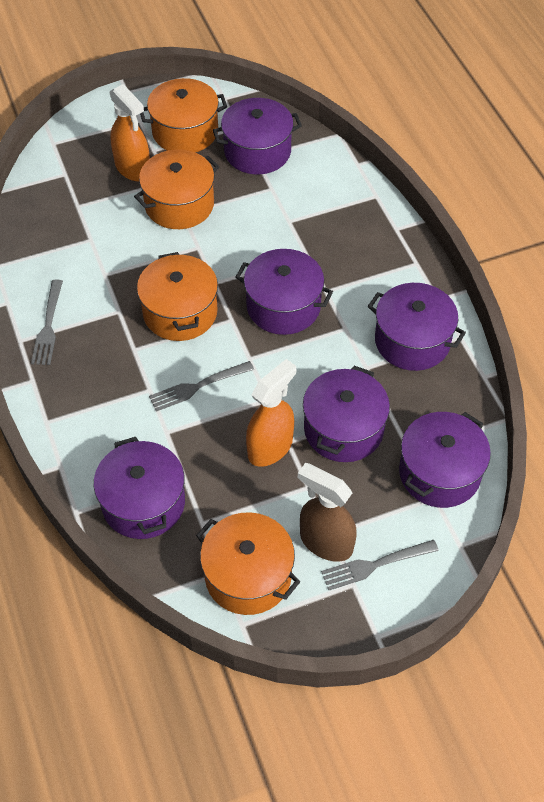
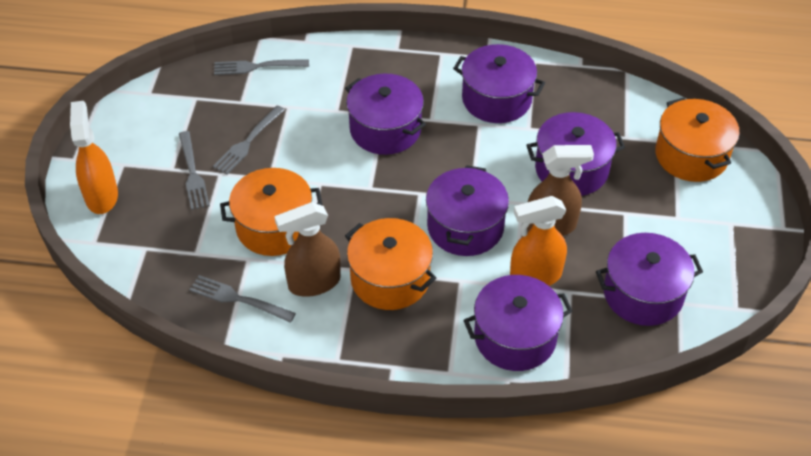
brown spray bottle: 1 -> 2
grey fork: 3 -> 4
orange pot: 4 -> 3

